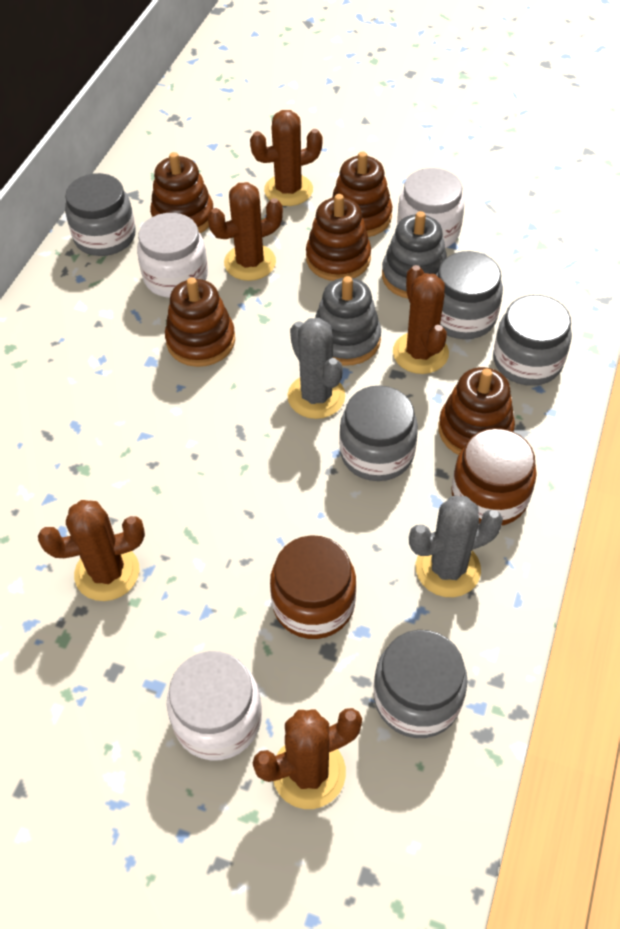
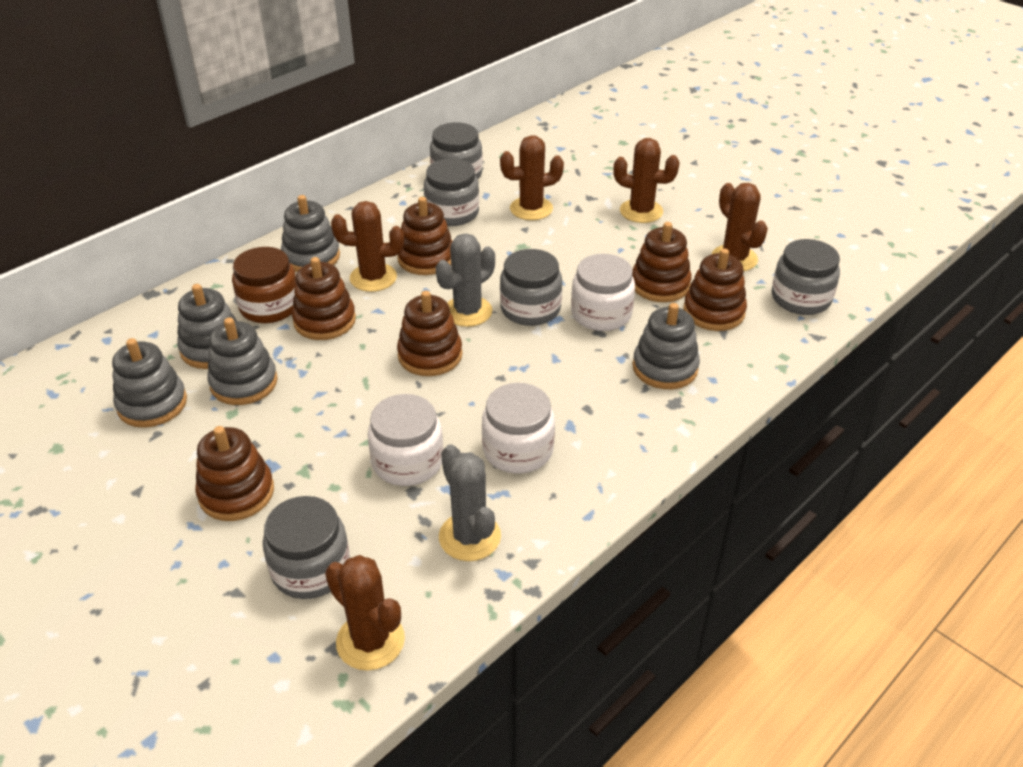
brown jar: 2 -> 1
brown stacking toy: 5 -> 6
grey stacking toy: 2 -> 5

